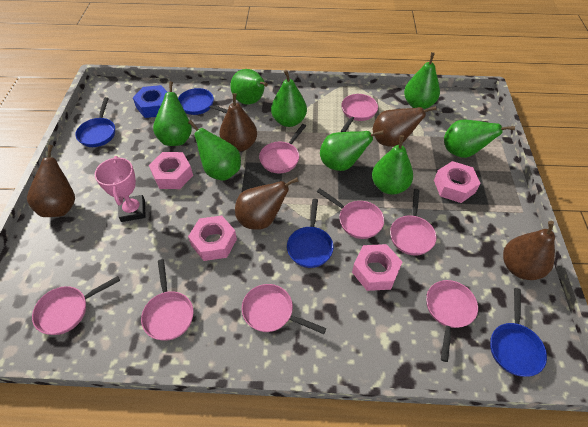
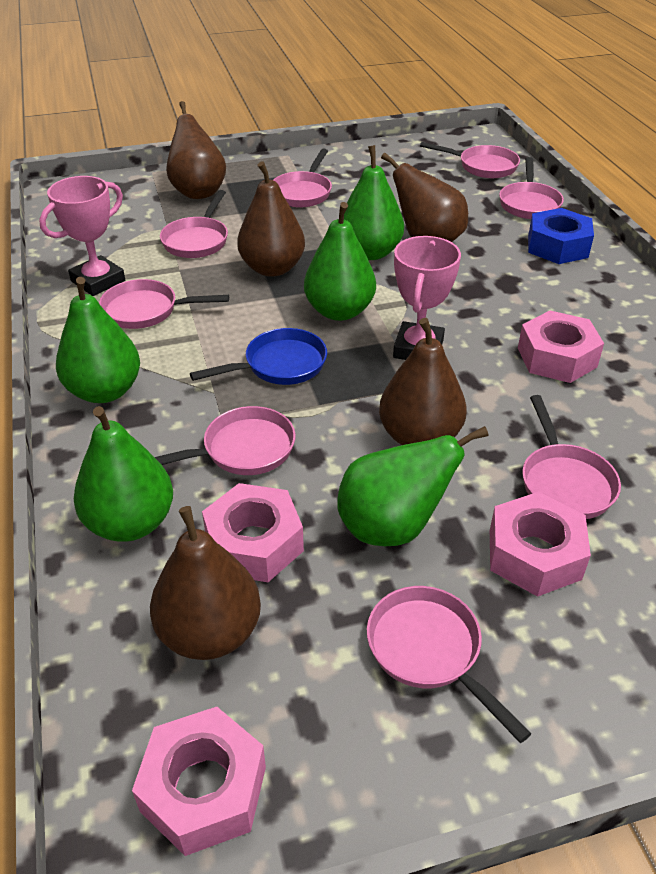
blue pan: 4 -> 1
green pear: 8 -> 5
pink trophy: 1 -> 2

